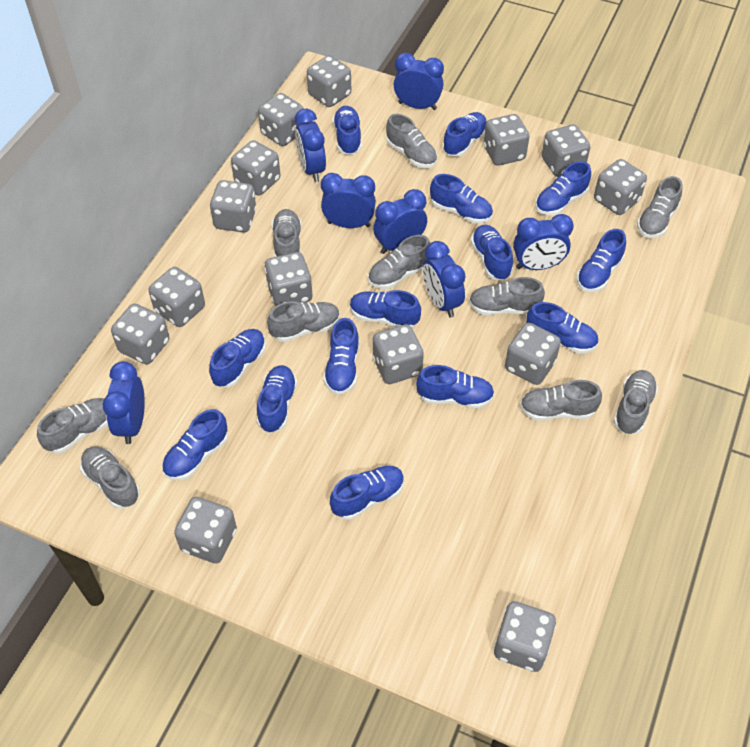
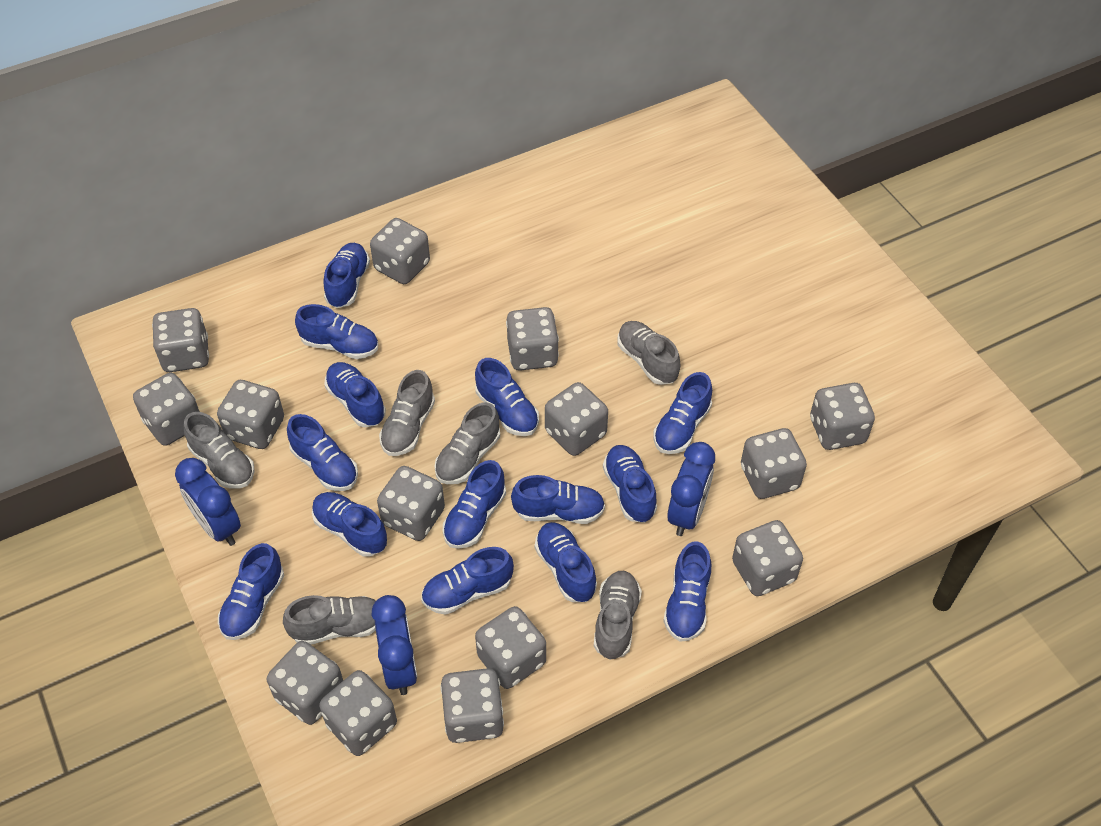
blue clock: 7 -> 3
grey shoe: 10 -> 6

